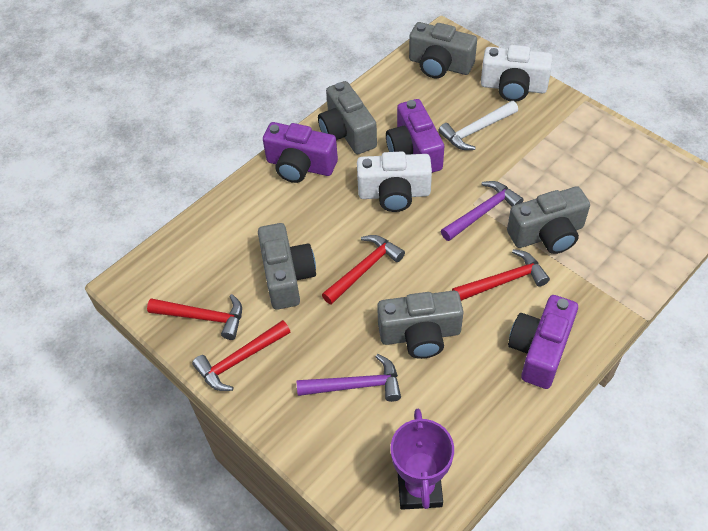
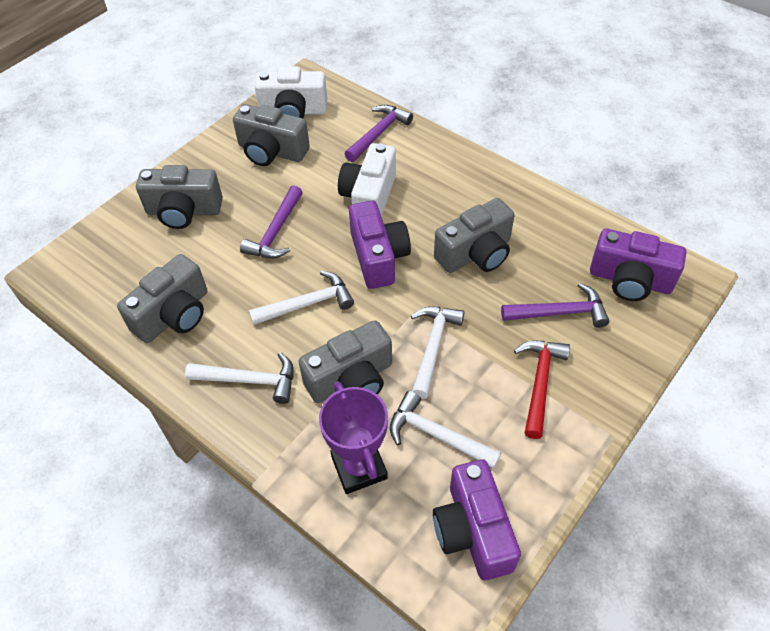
purple hammer: 2 -> 3
red hammer: 4 -> 1
white hammer: 1 -> 4

